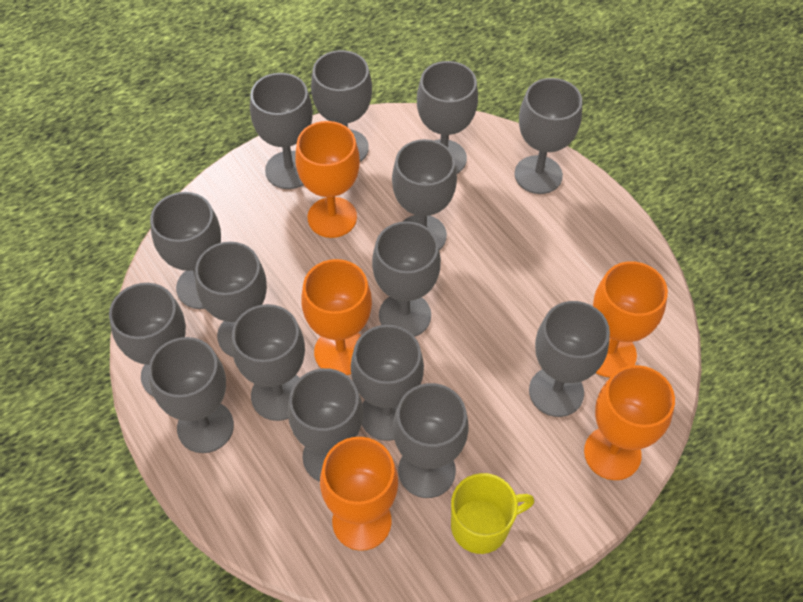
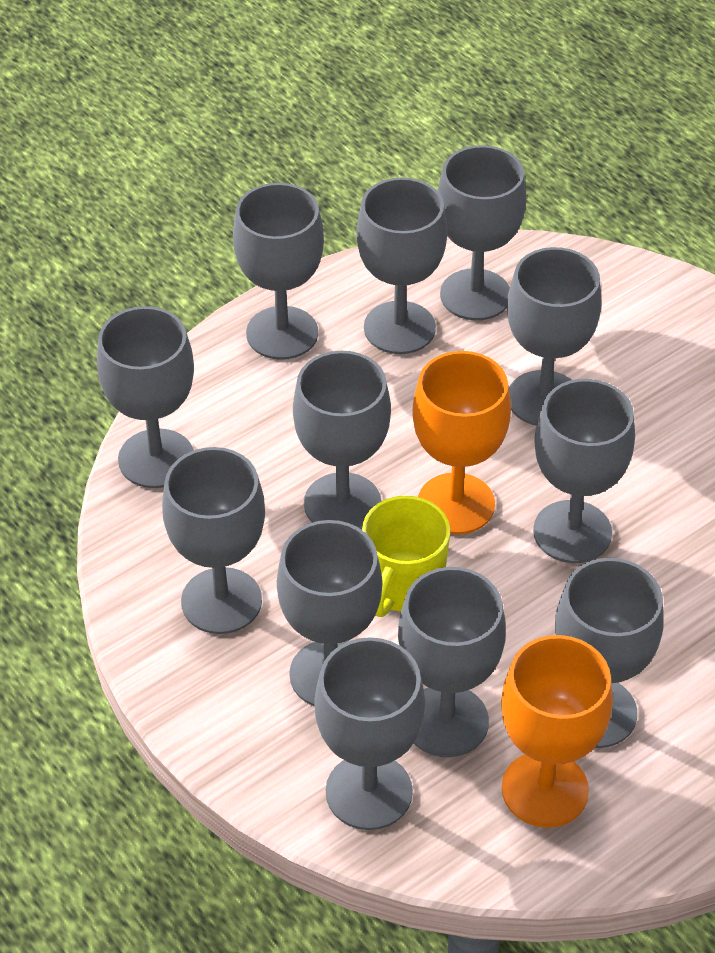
grey goblet: 15 -> 12
orange goblet: 5 -> 2

